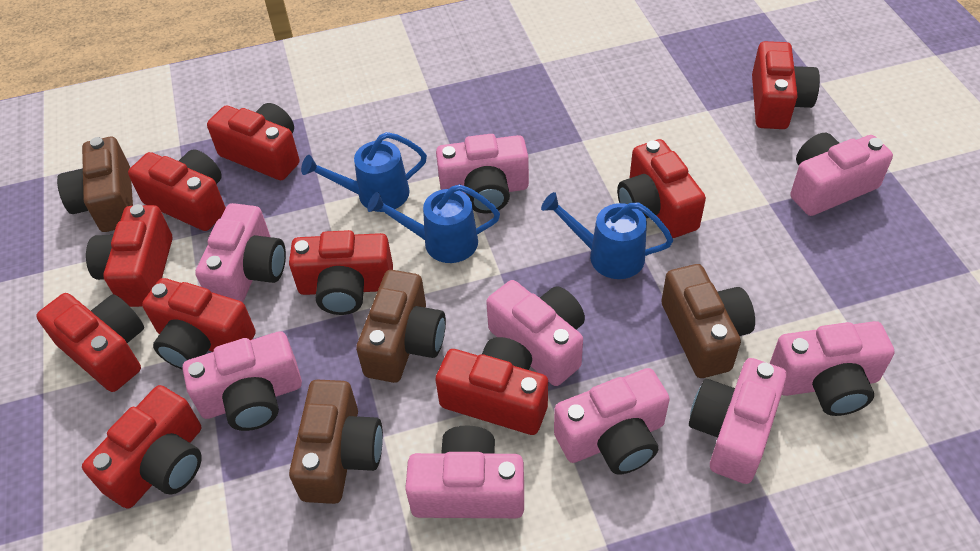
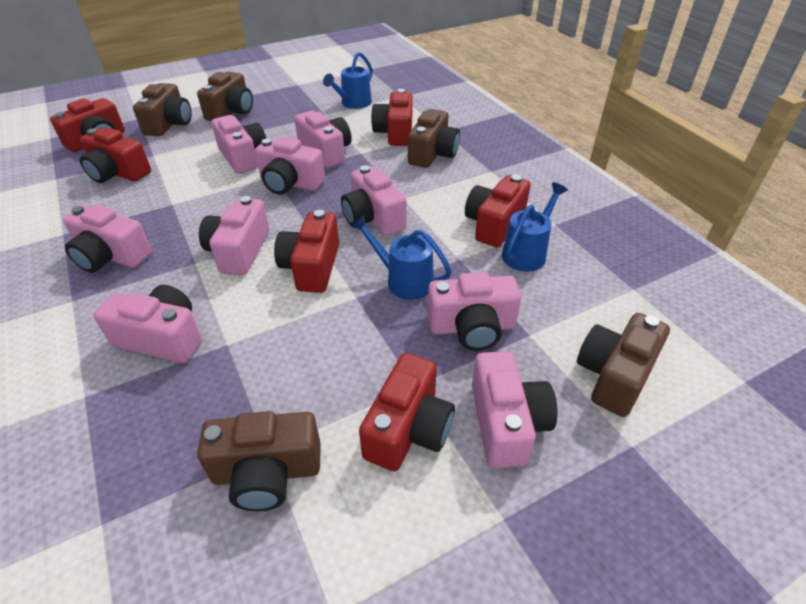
brown camera: 4 -> 5
red camera: 10 -> 6

